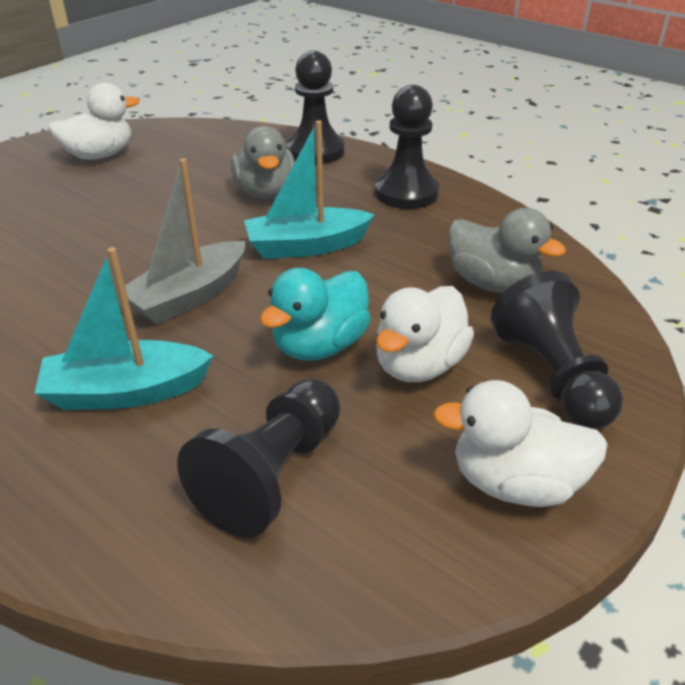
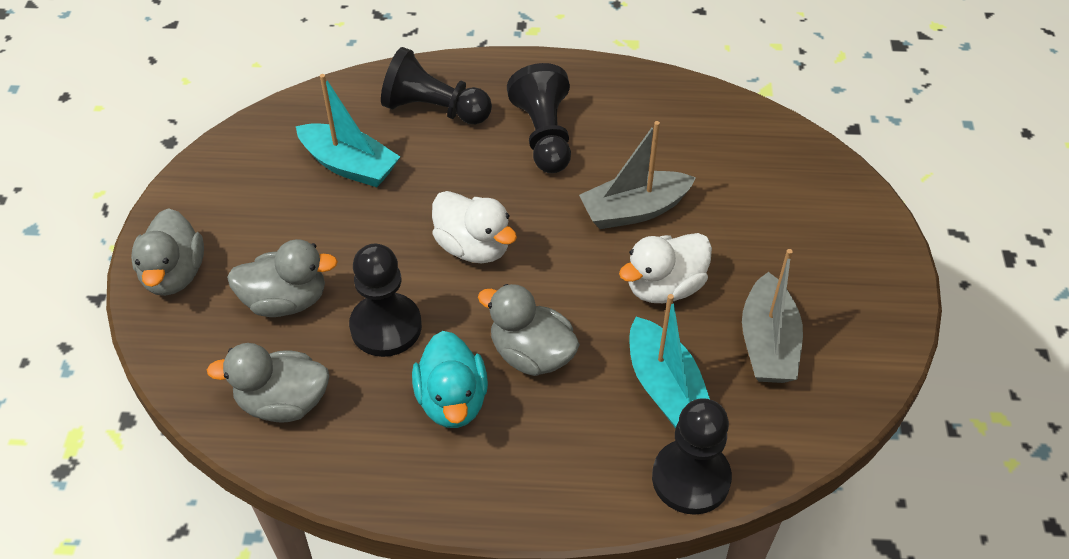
grey boat: 1 -> 2
grey duck: 2 -> 4
white duck: 3 -> 2

